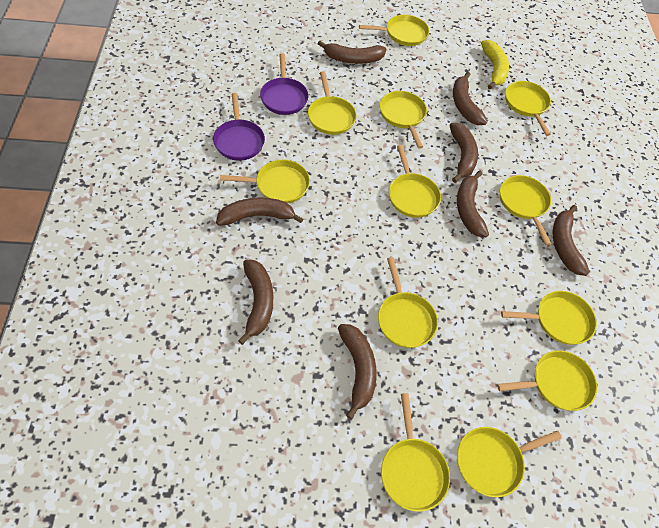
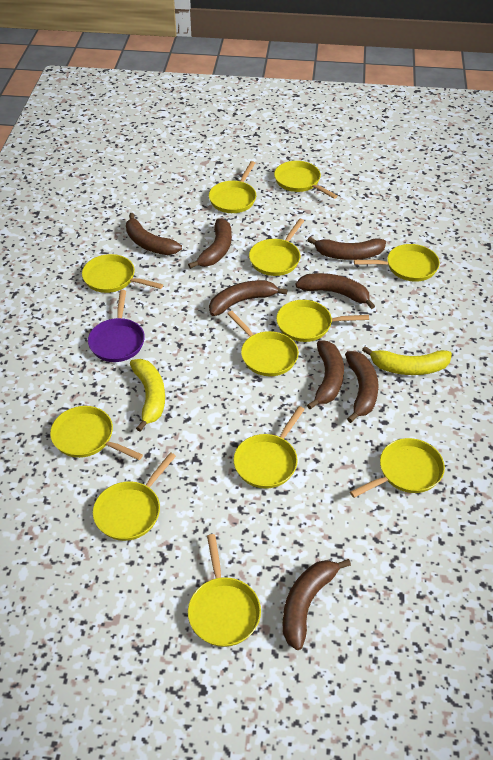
purple pan: 2 -> 1
yellow banana: 1 -> 2

